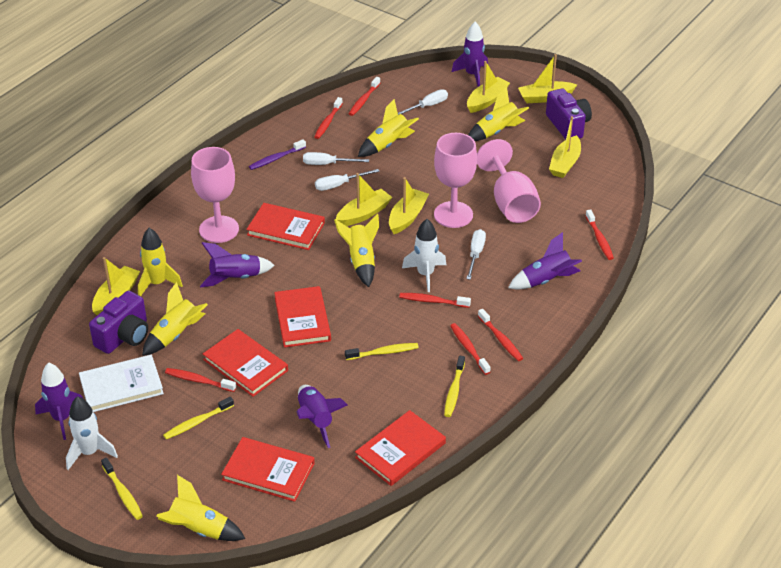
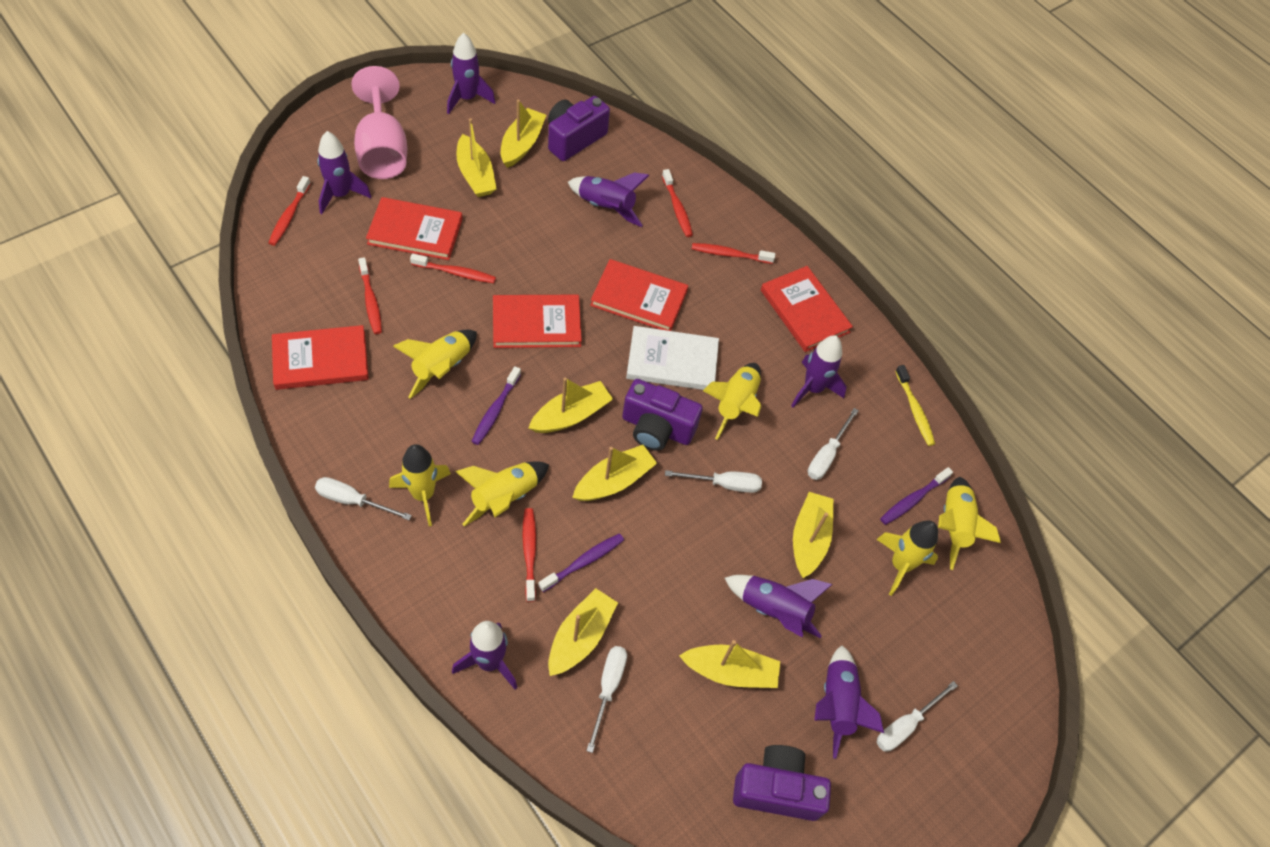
pink goblet: 3 -> 1
purple camera: 2 -> 3
purple rocket: 5 -> 7
purple toothbrush: 1 -> 3
red toothbrush: 7 -> 6
white rocket: 2 -> 0
white screwdriver: 4 -> 5
yellow boat: 6 -> 7
yellow toothbrush: 4 -> 1

